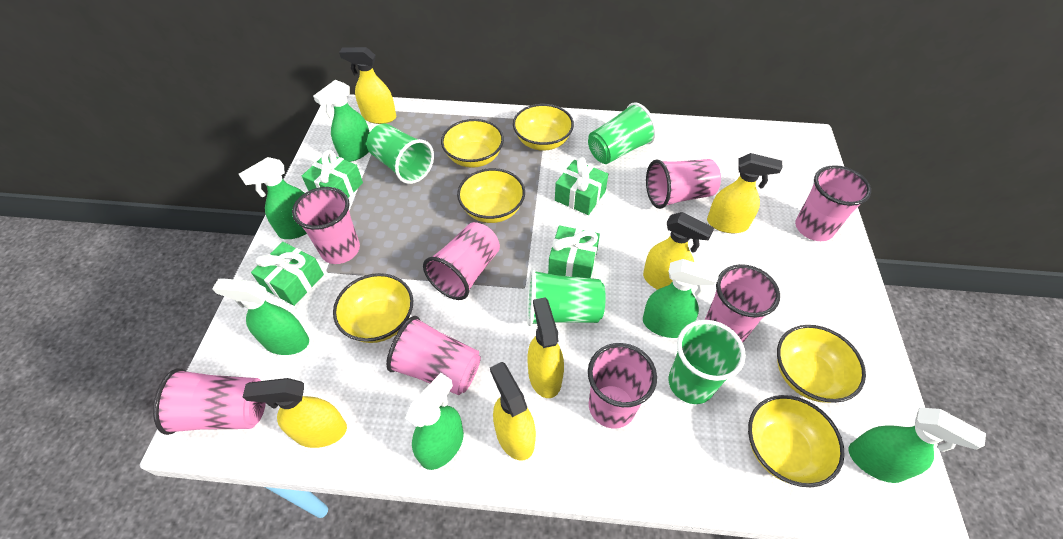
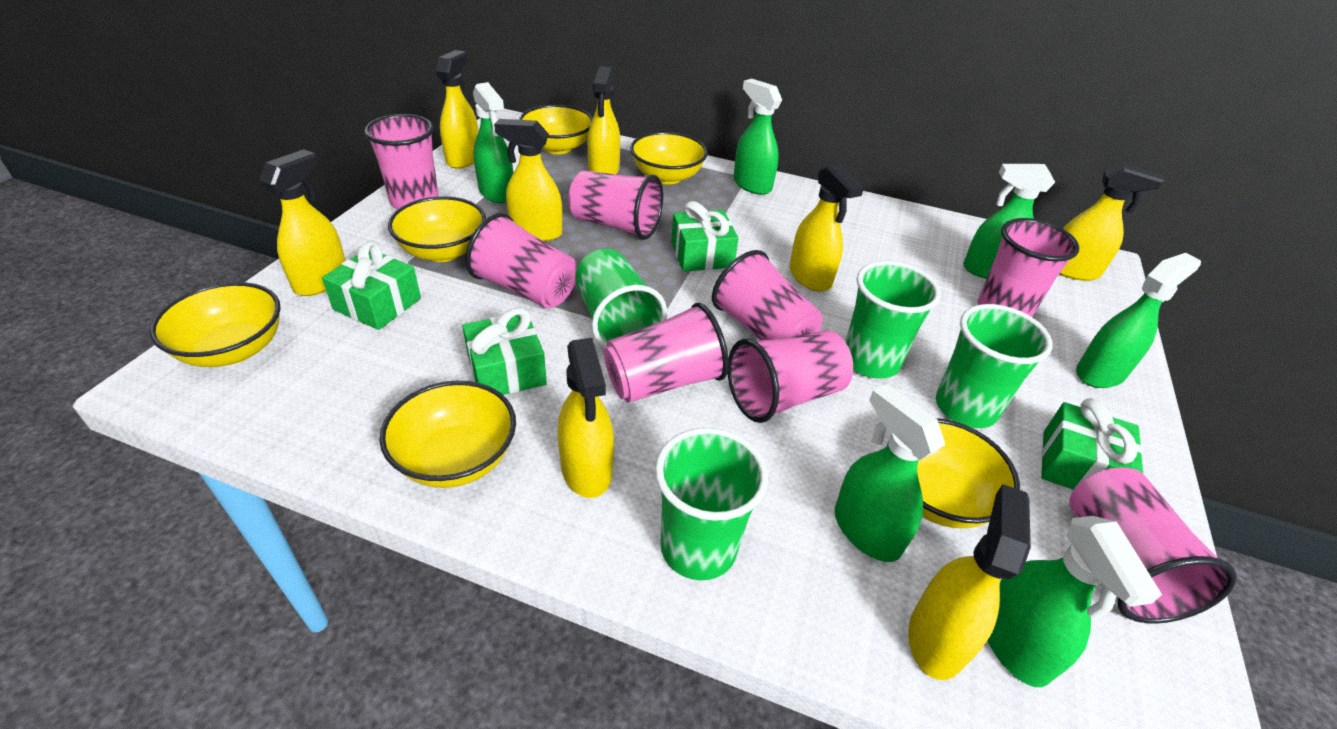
yellow spray bottle: 6 -> 8

